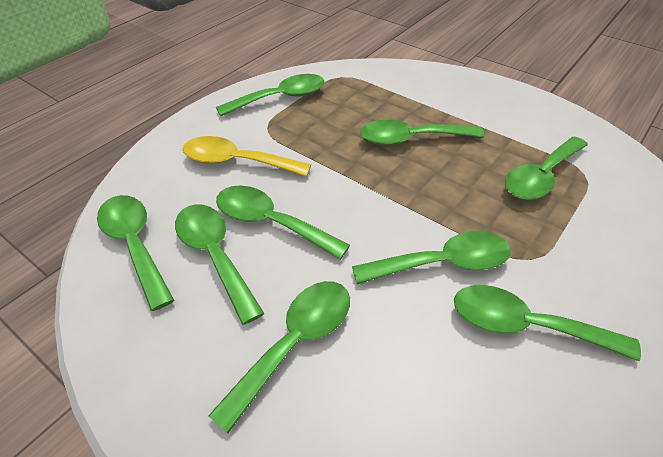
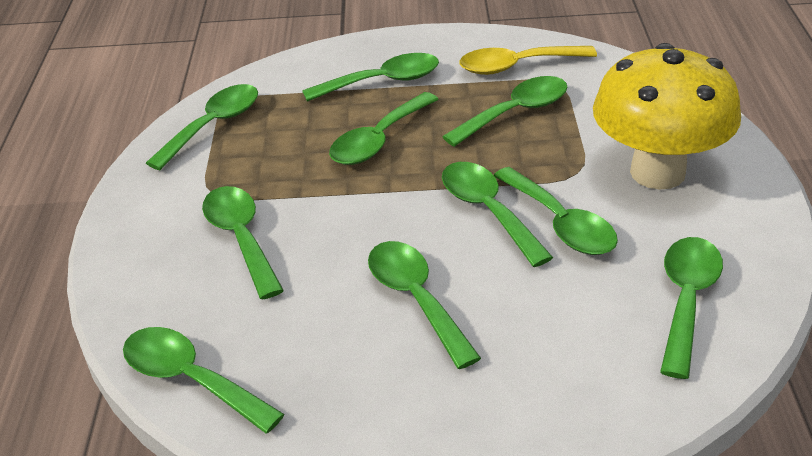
green spoon: 9 -> 10
yellow mushroom: 0 -> 1

